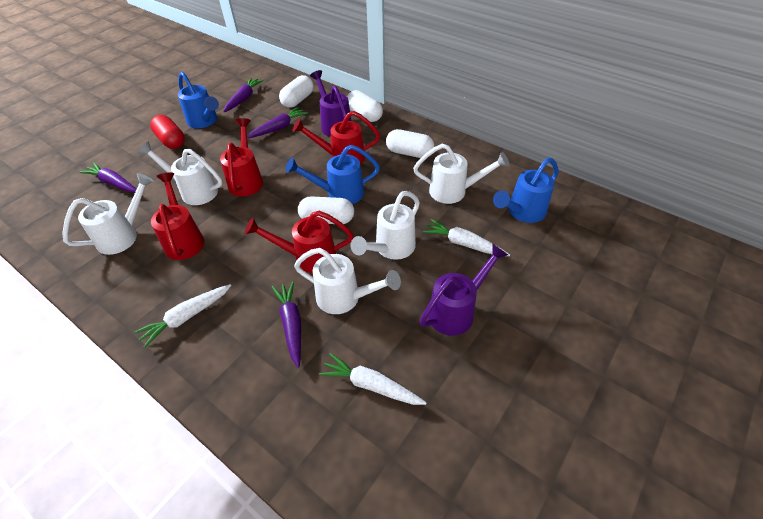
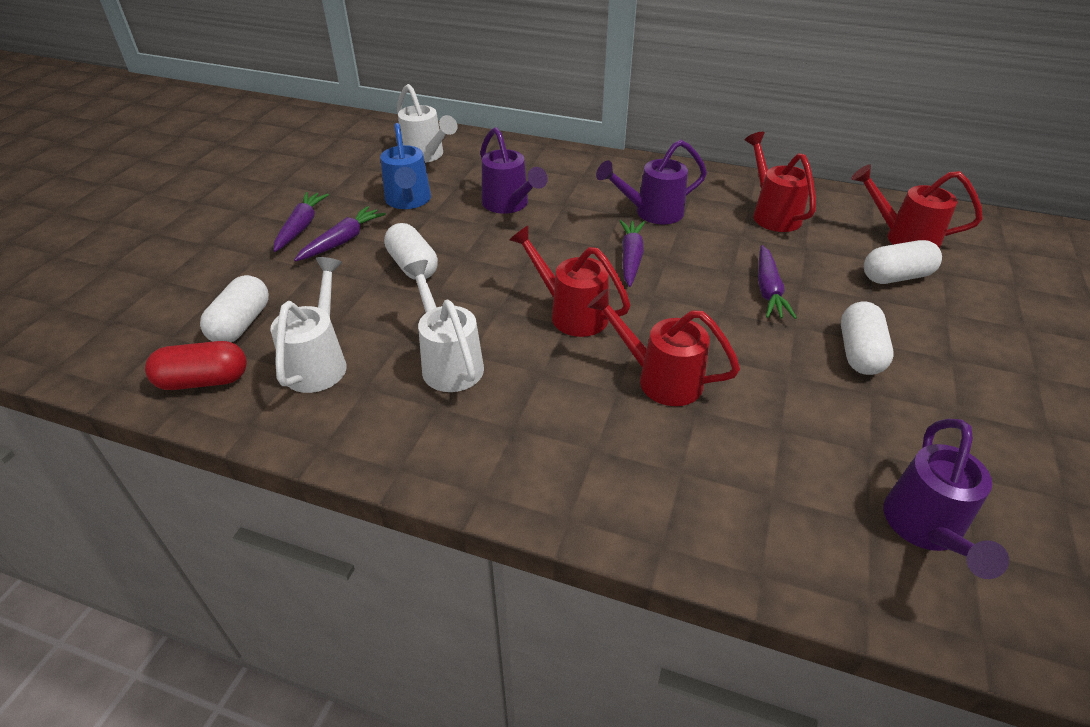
blue watering can: 3 -> 1
purple watering can: 2 -> 3
white carrot: 3 -> 0
white watering can: 5 -> 3

